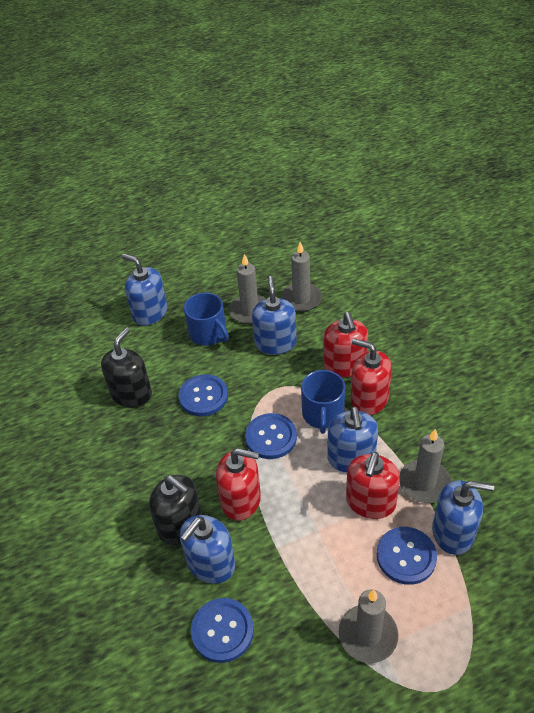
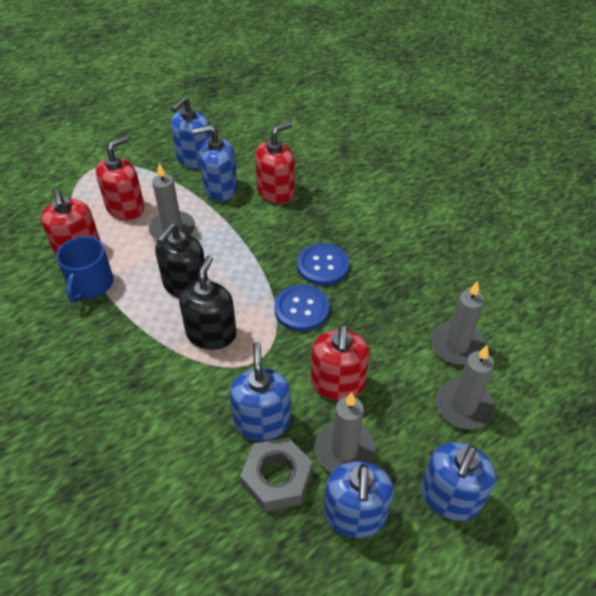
blue button: 4 -> 2
blue mug: 2 -> 1
grey nut: 0 -> 1

